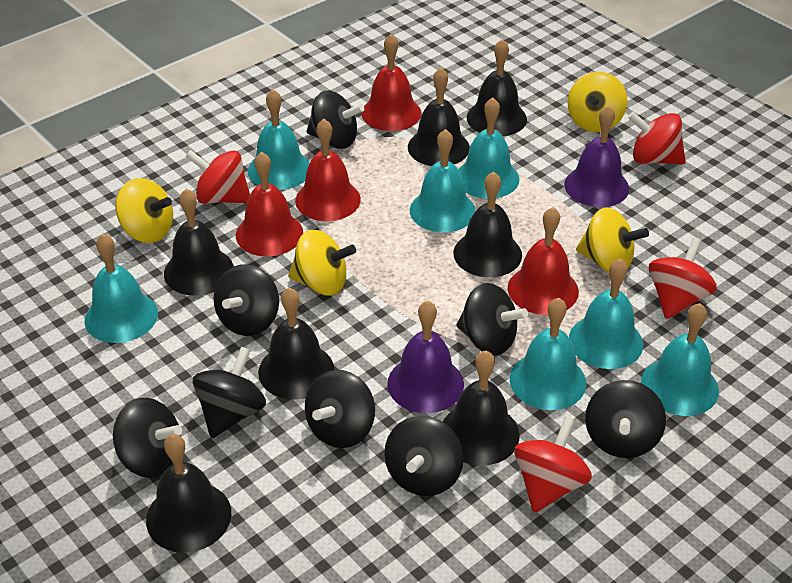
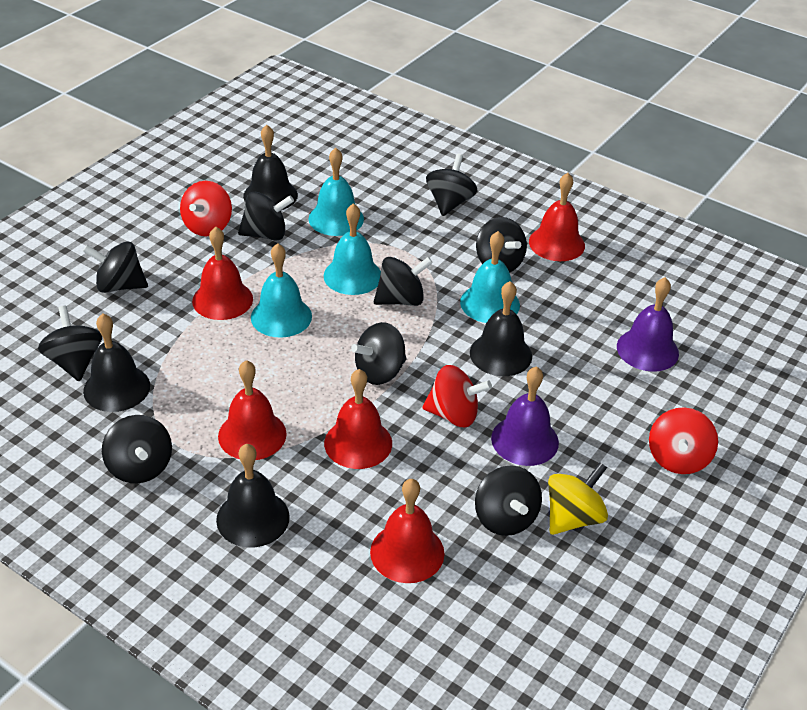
black bell: 7 -> 4
black spinning top: 8 -> 9
red bell: 4 -> 5
red spinning top: 4 -> 3
turquoise bell: 7 -> 4
yellow spinning top: 4 -> 1

